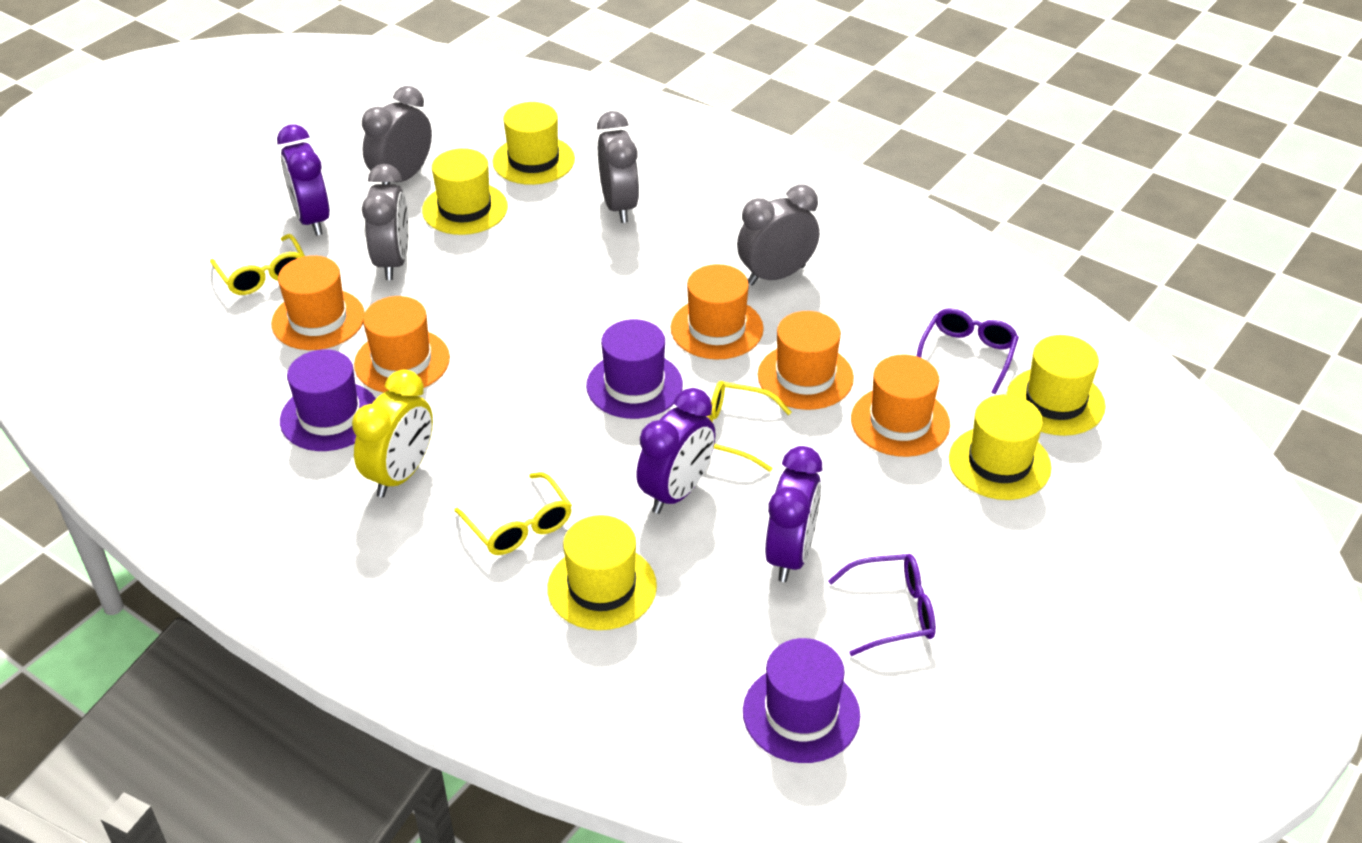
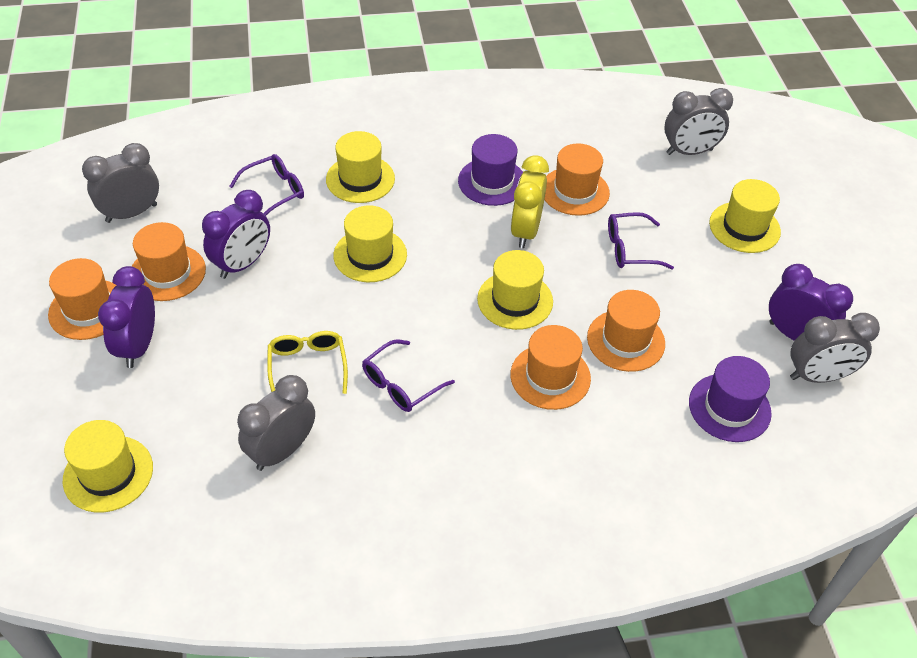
purple glasses: 2 -> 3
purple hat: 3 -> 2
yellow glasses: 3 -> 1

